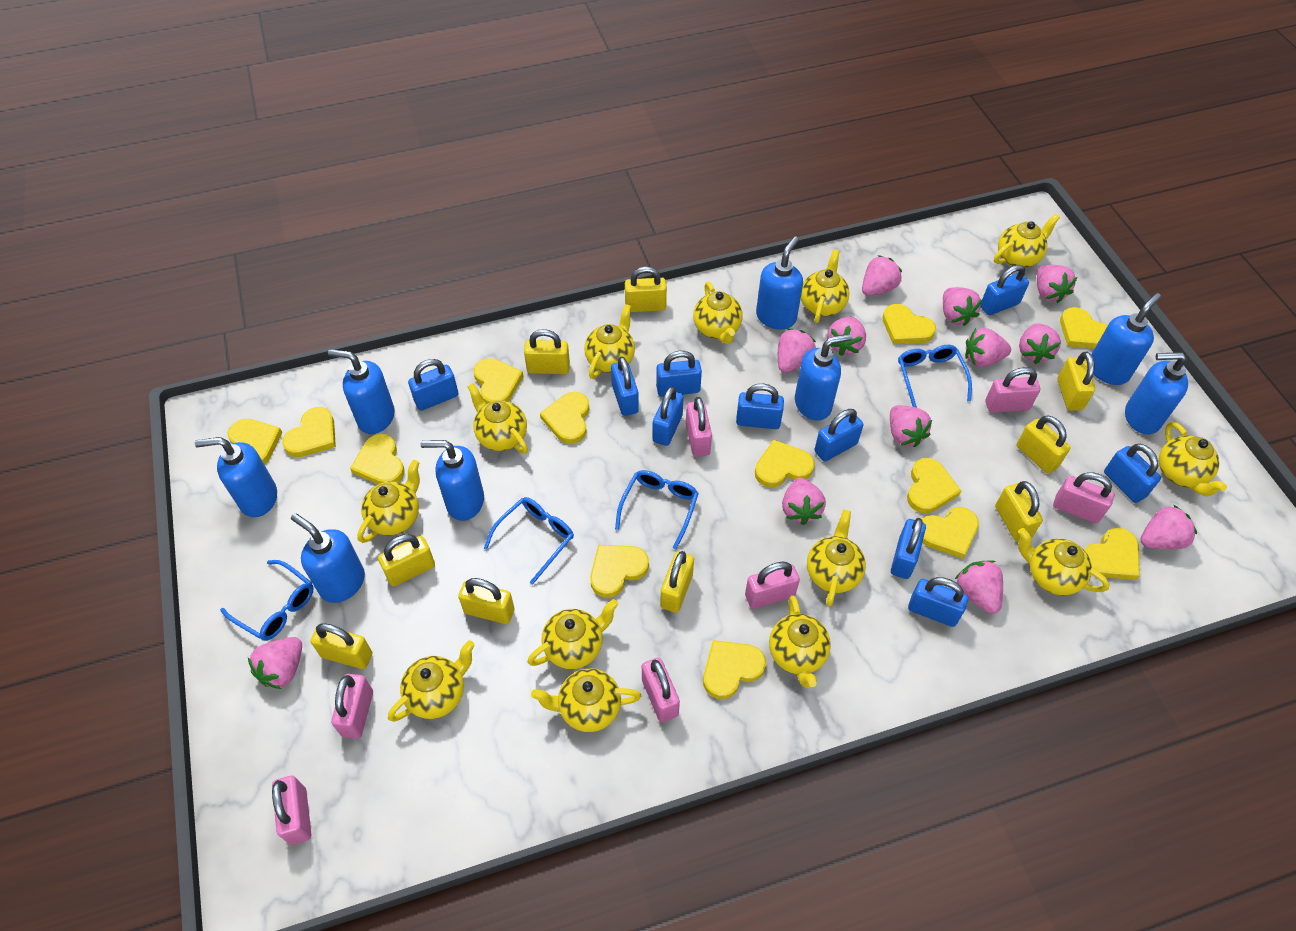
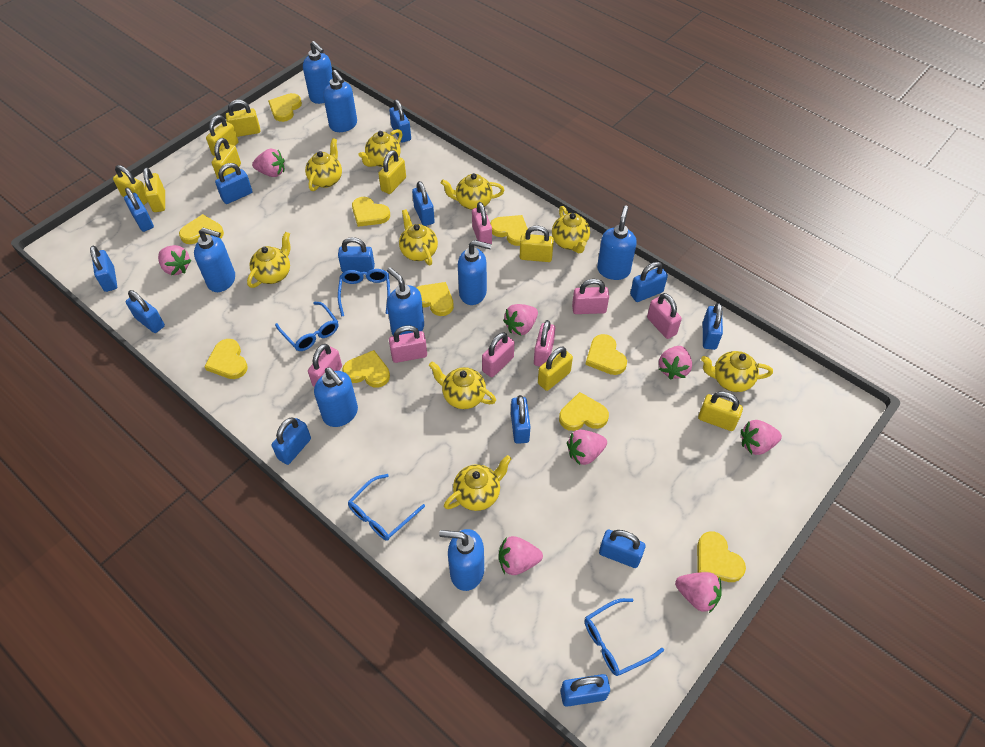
blue padlock: 10 -> 13
pink strawberry: 12 -> 8
yellow heart: 13 -> 10
yellow teapot: 13 -> 9

